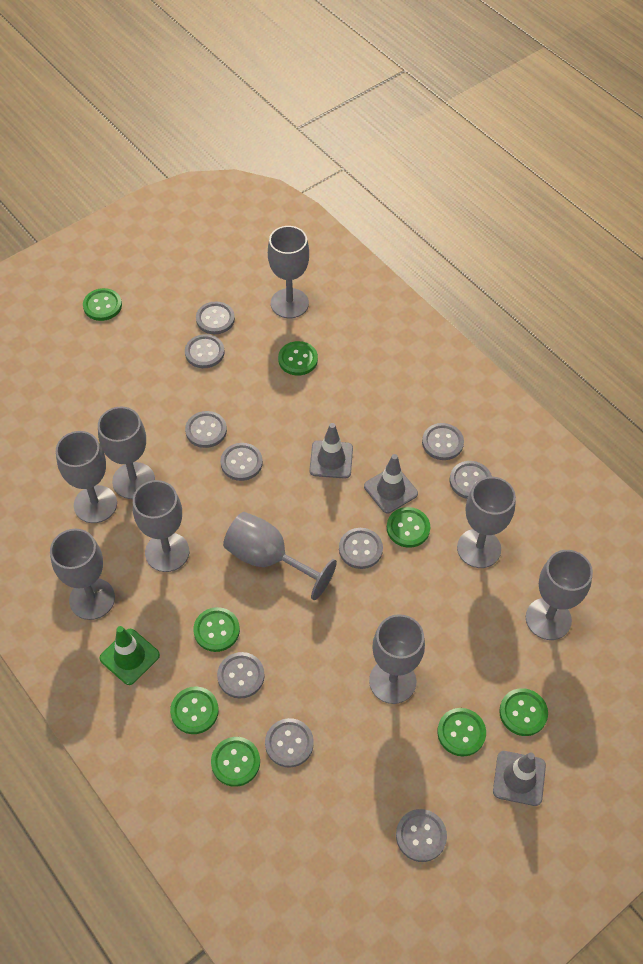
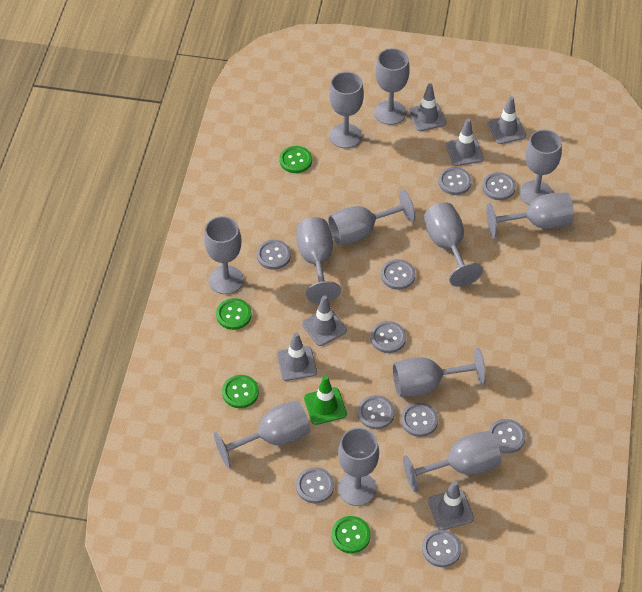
green button: 8 -> 4
grey goblet: 9 -> 12
grey traffic cone: 3 -> 6

